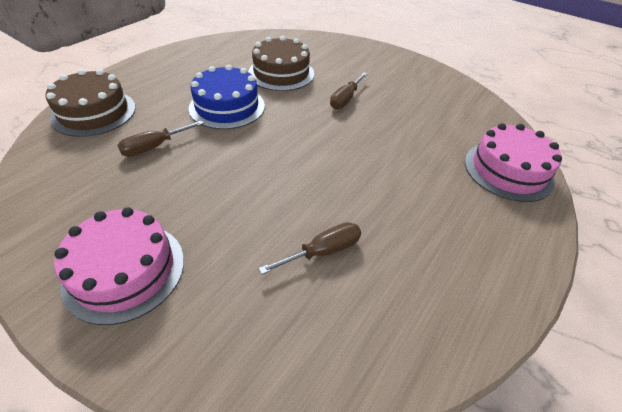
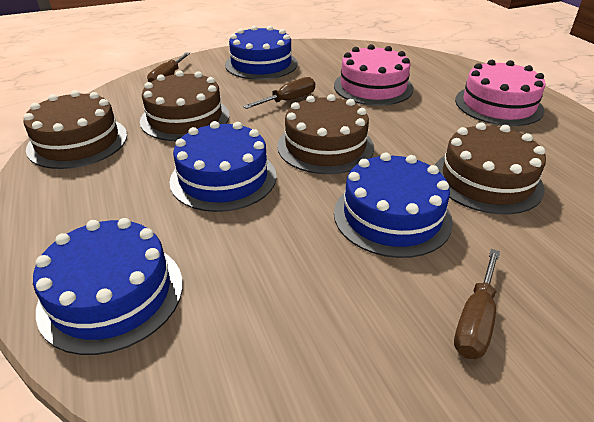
blue cake: 1 -> 4
brown cake: 2 -> 4

